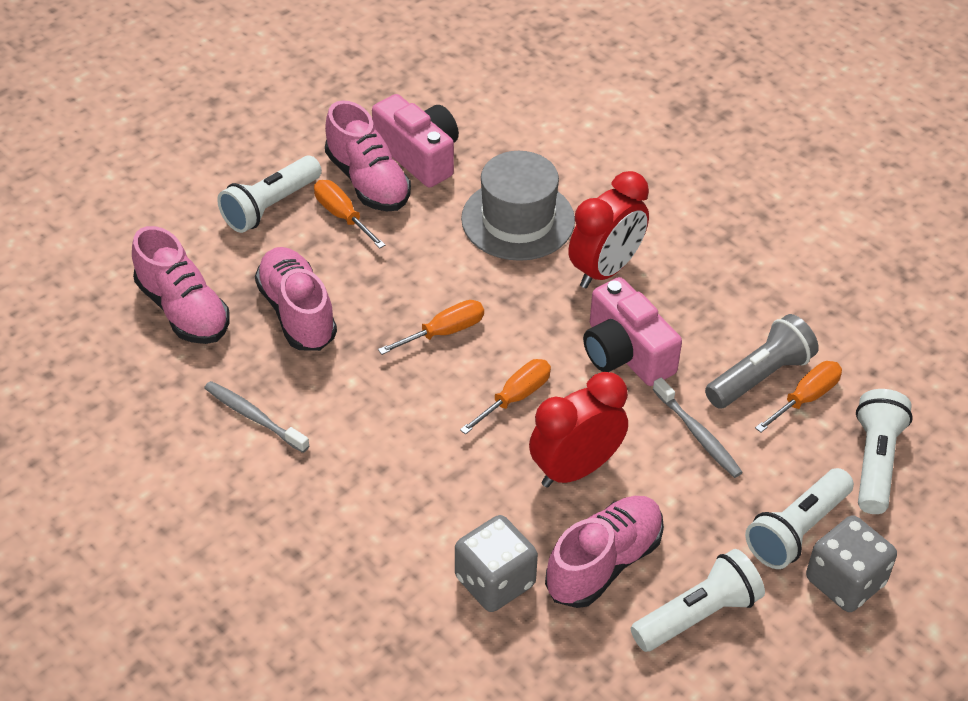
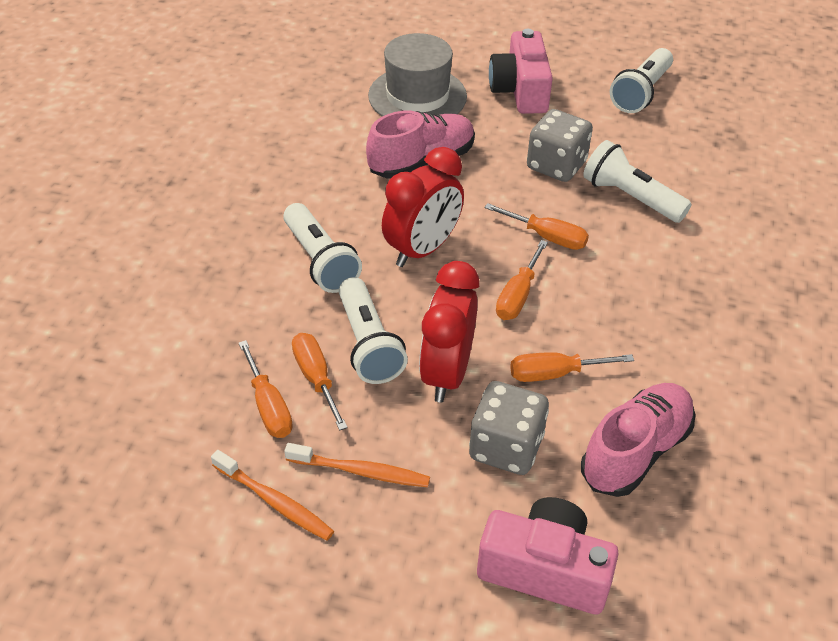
grey flashlight: 1 -> 0
grey toothbrush: 2 -> 0
orange screwdriver: 4 -> 5
orange toothbrush: 0 -> 2
pink shoe: 4 -> 2

